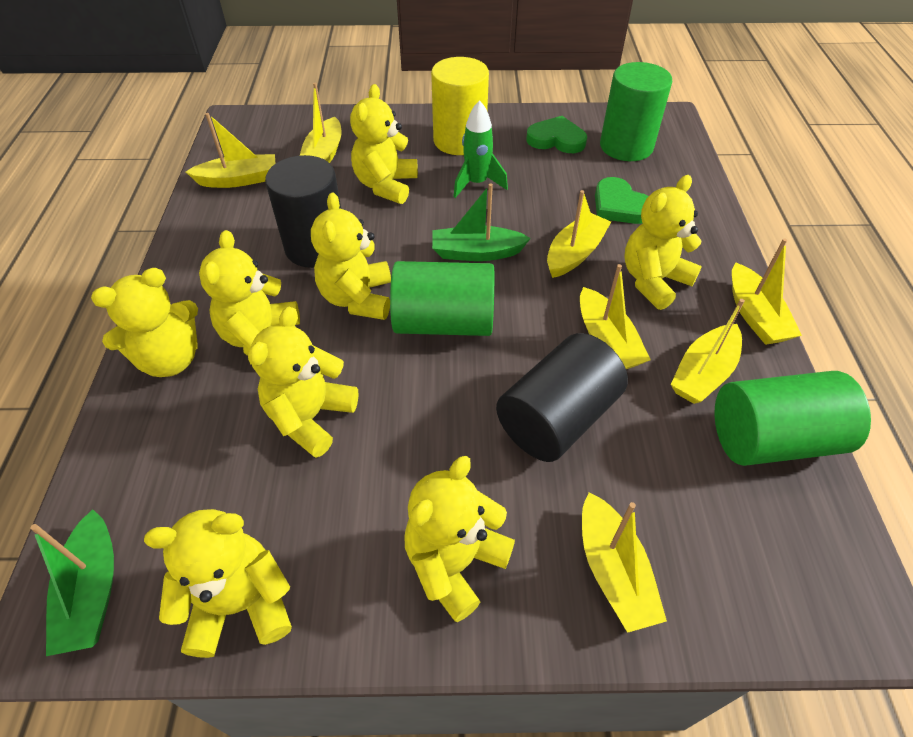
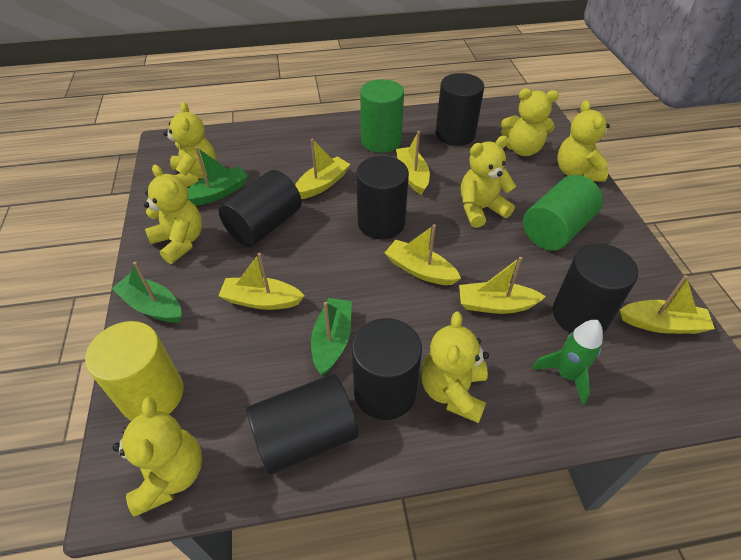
black cylinder: 2 -> 6
green boat: 2 -> 3
green cylinder: 3 -> 2
green heart: 2 -> 0
yellow boat: 7 -> 6
yellow teddy bear: 8 -> 7

